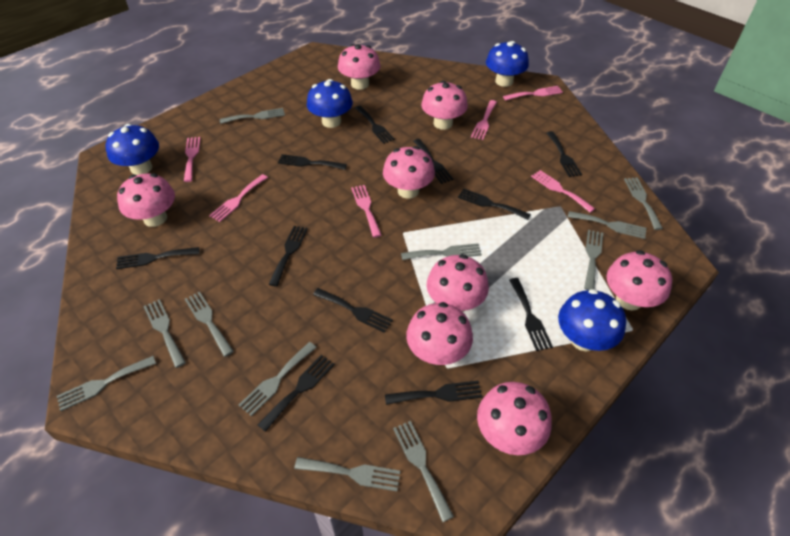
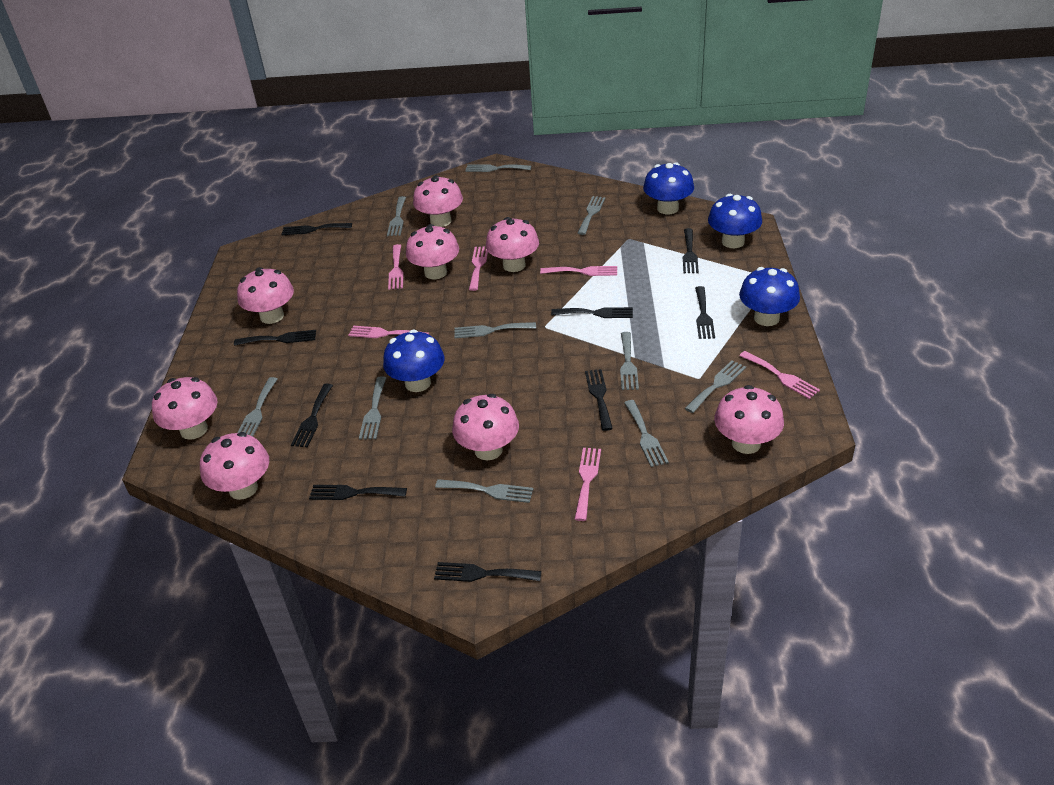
black fork: 11 -> 9
grey fork: 11 -> 10

